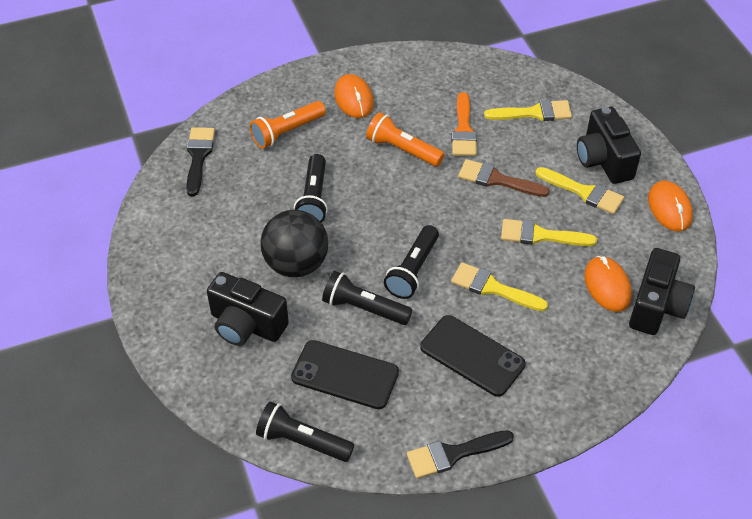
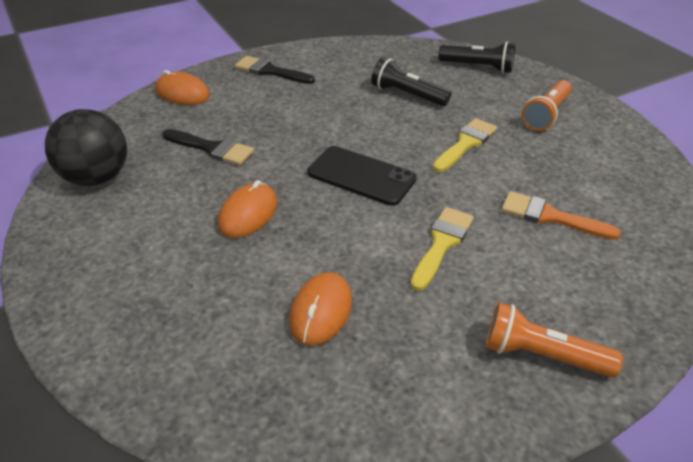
black camera: 3 -> 0
black flashlight: 4 -> 2
black phone: 2 -> 1
brown brush: 1 -> 0
yellow brush: 4 -> 2

